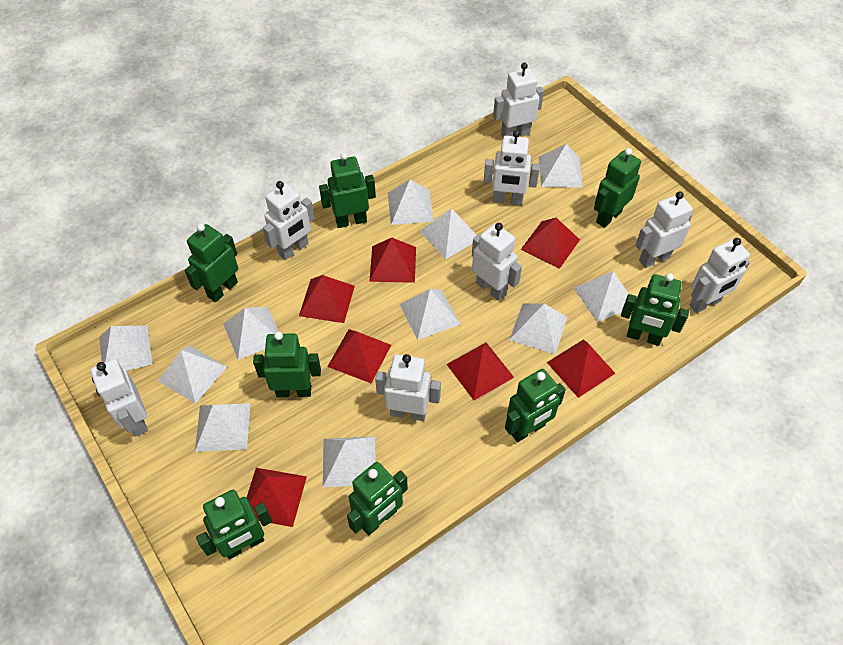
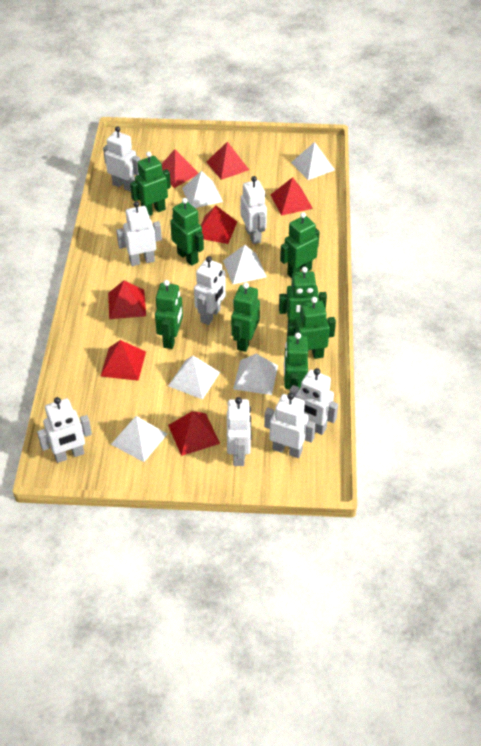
white pyramid: 11 -> 6

